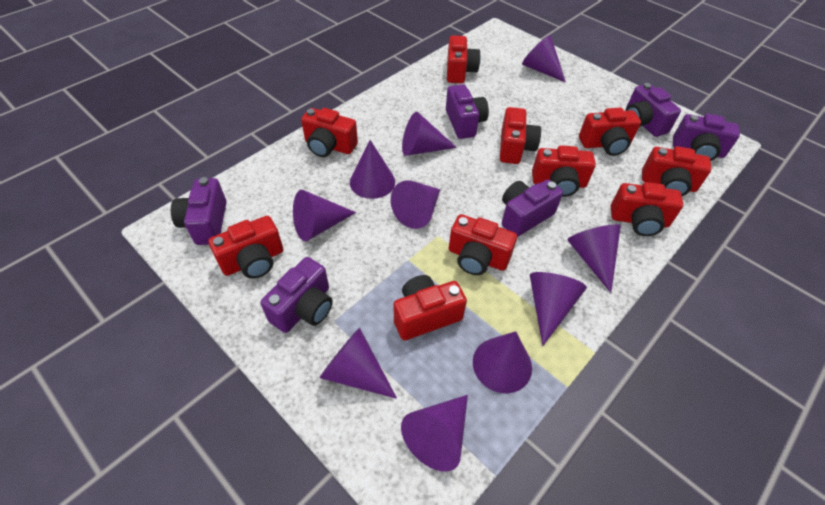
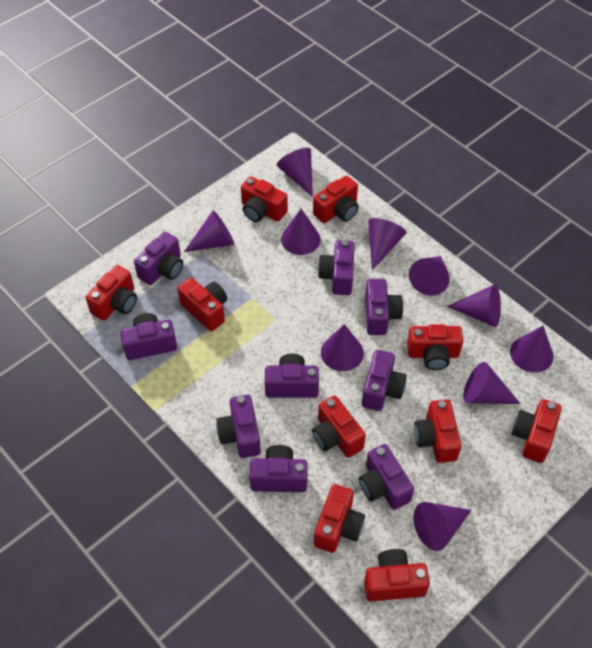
purple camera: 6 -> 9

